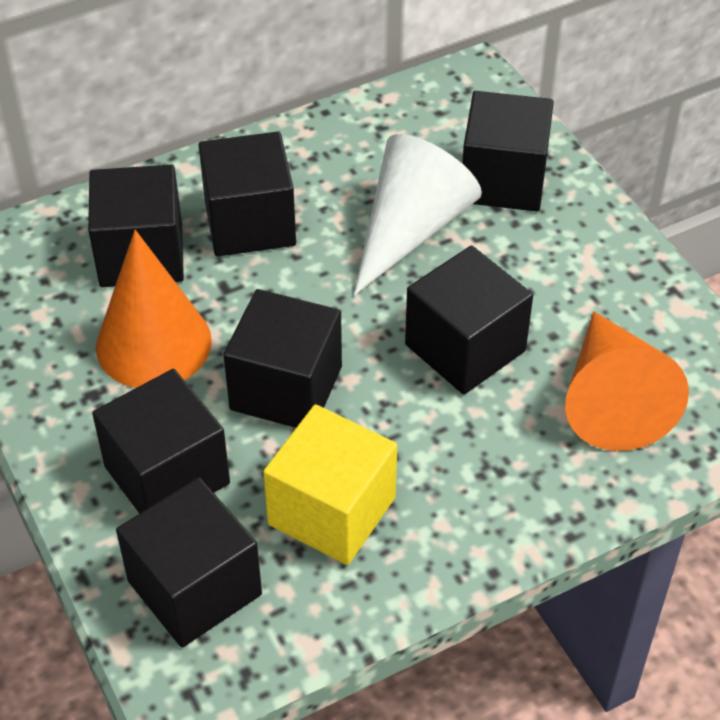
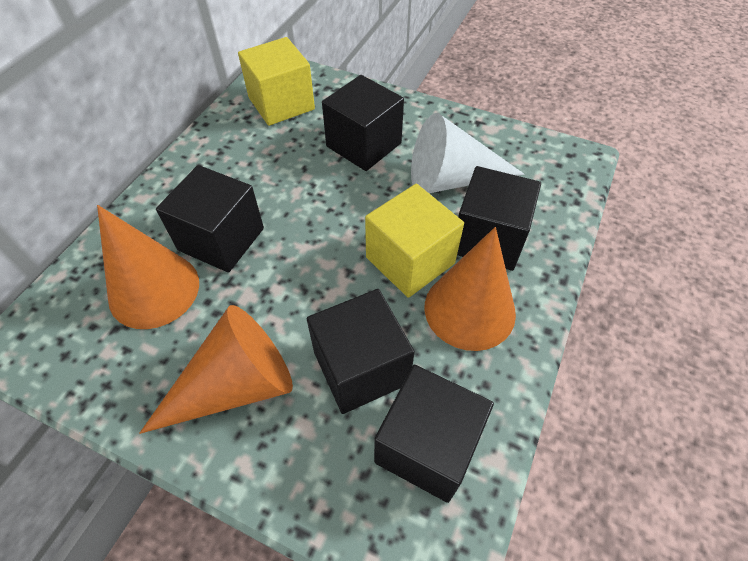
black cube: 7 -> 5
orange cone: 2 -> 3
yellow cube: 1 -> 2

